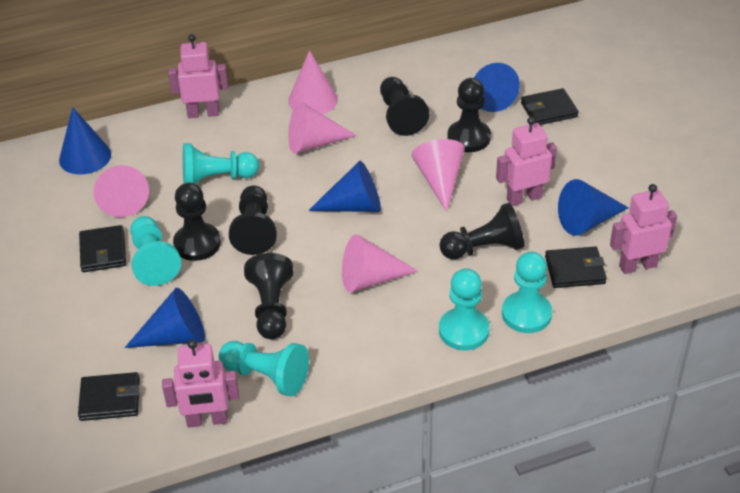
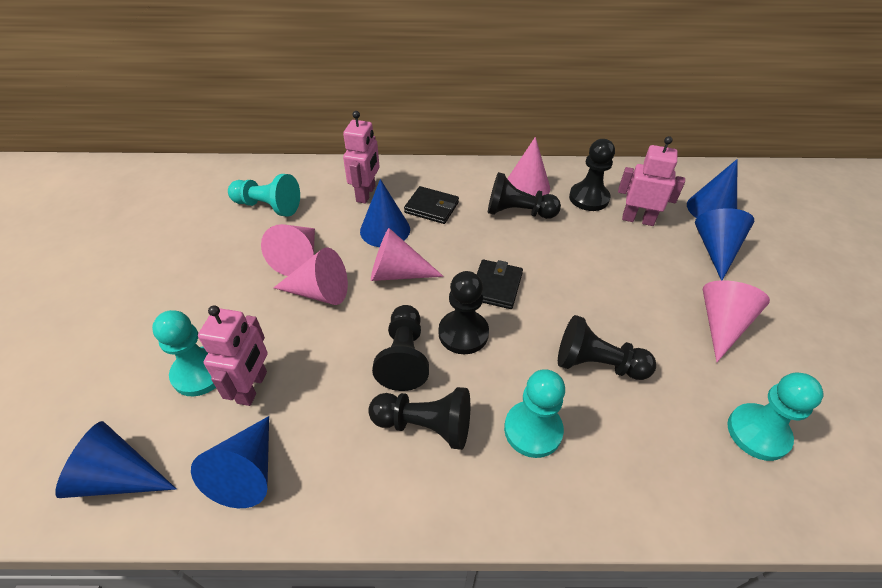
black wallet: 4 -> 2
pink robot: 4 -> 3
turquoise pawn: 5 -> 4

